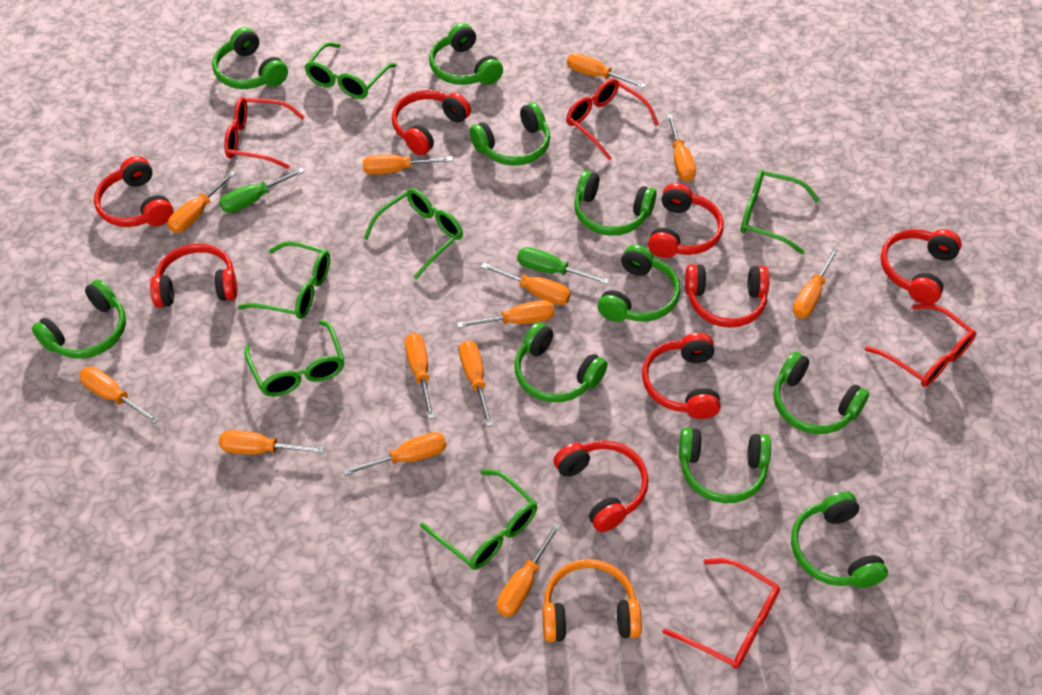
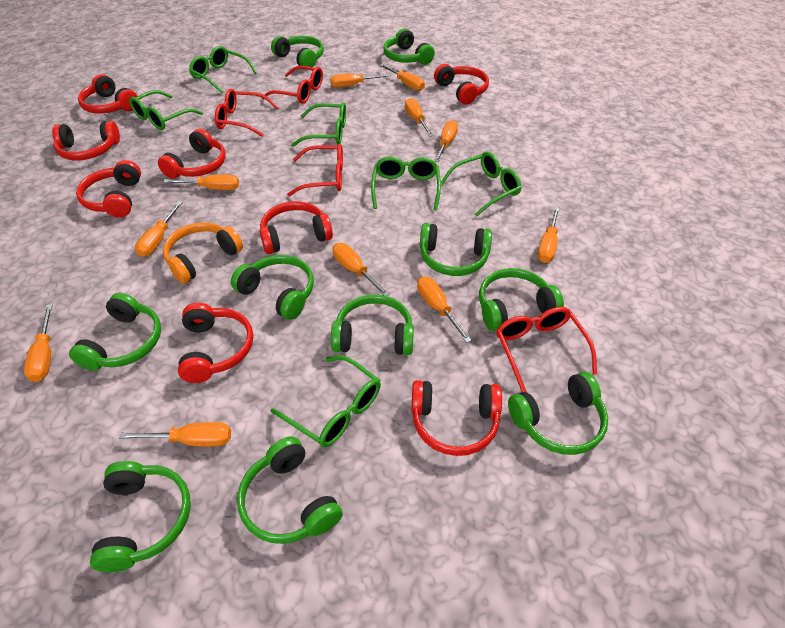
green screwdriver: 2 -> 0
orange screwdriver: 13 -> 11

